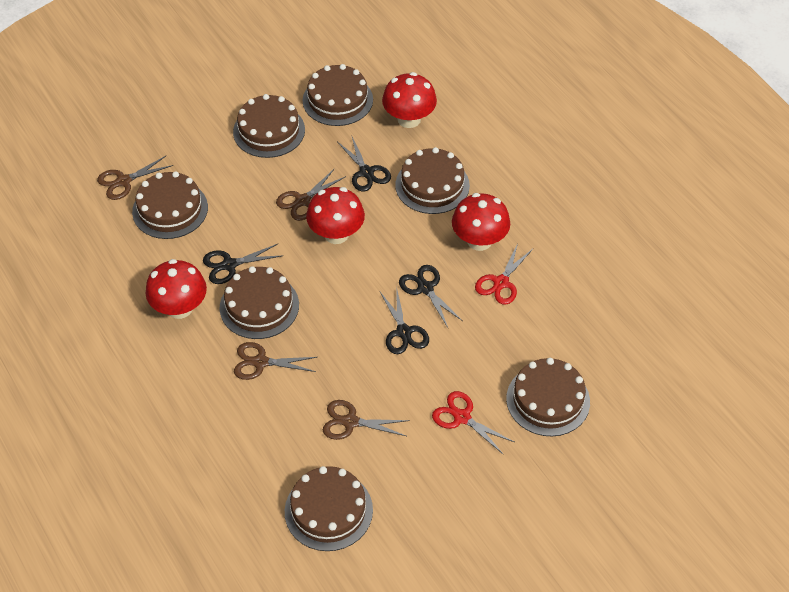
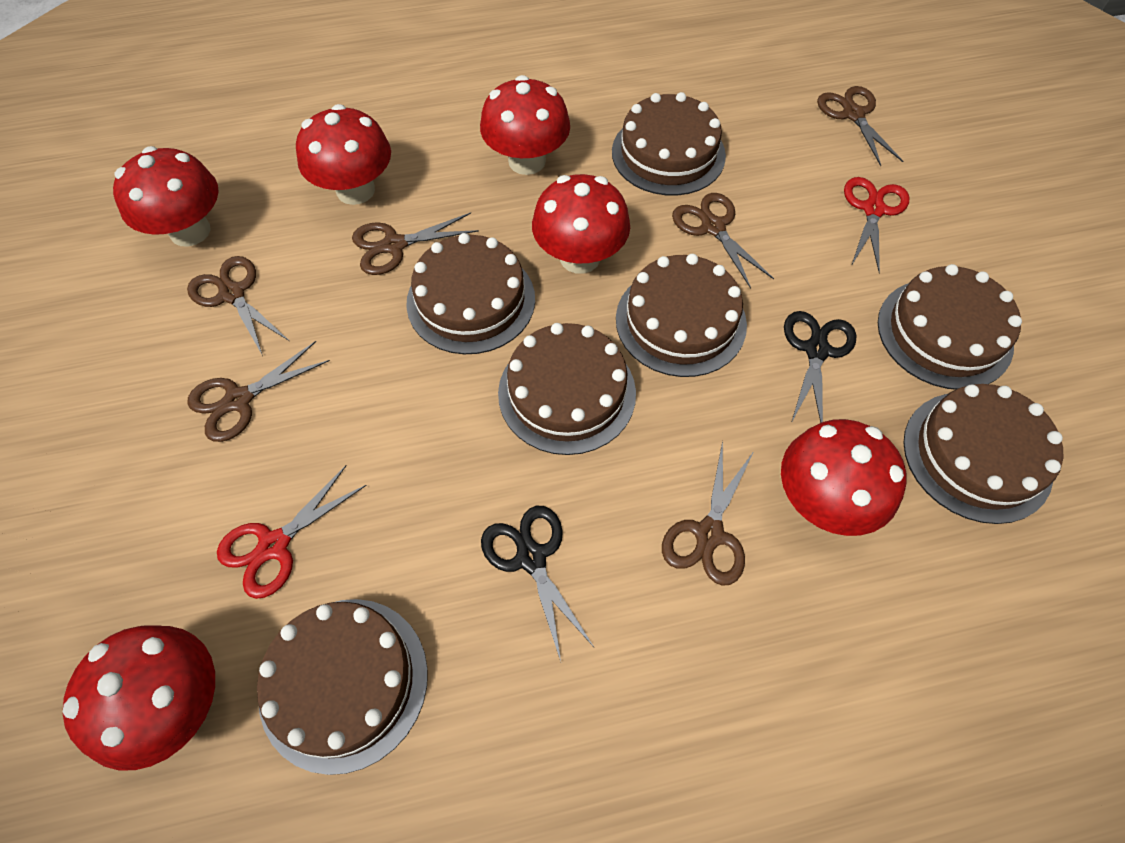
black scissors: 4 -> 2
brown scissors: 4 -> 6
red mushroom: 4 -> 6

